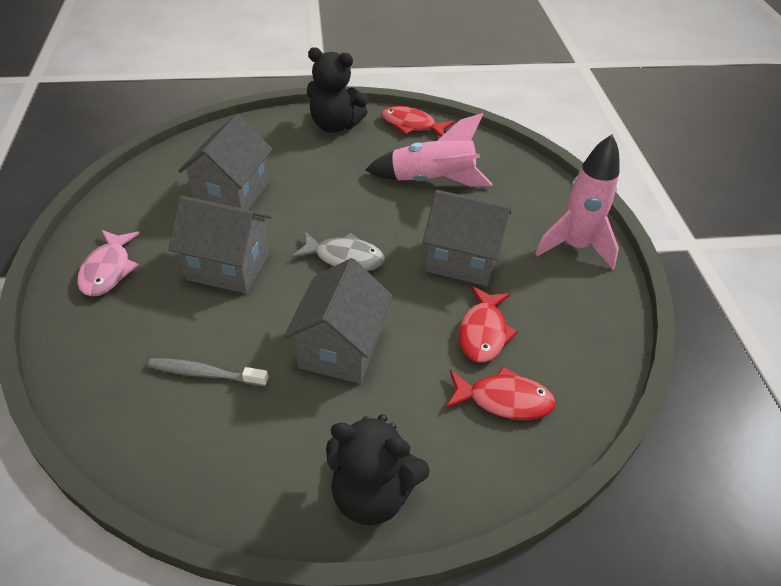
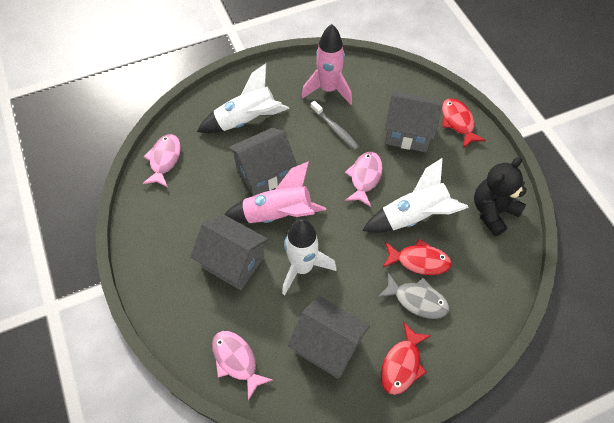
black teddy bear: 2 -> 1
pink fish: 1 -> 3
white rocket: 0 -> 3

